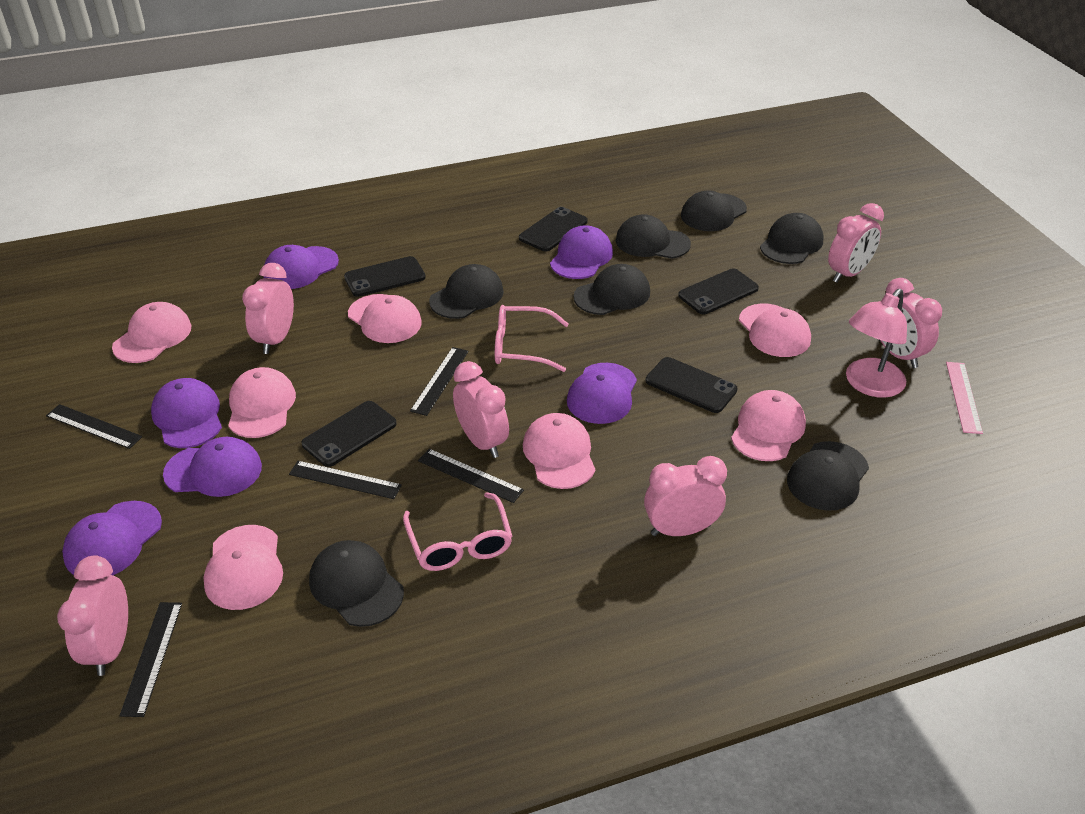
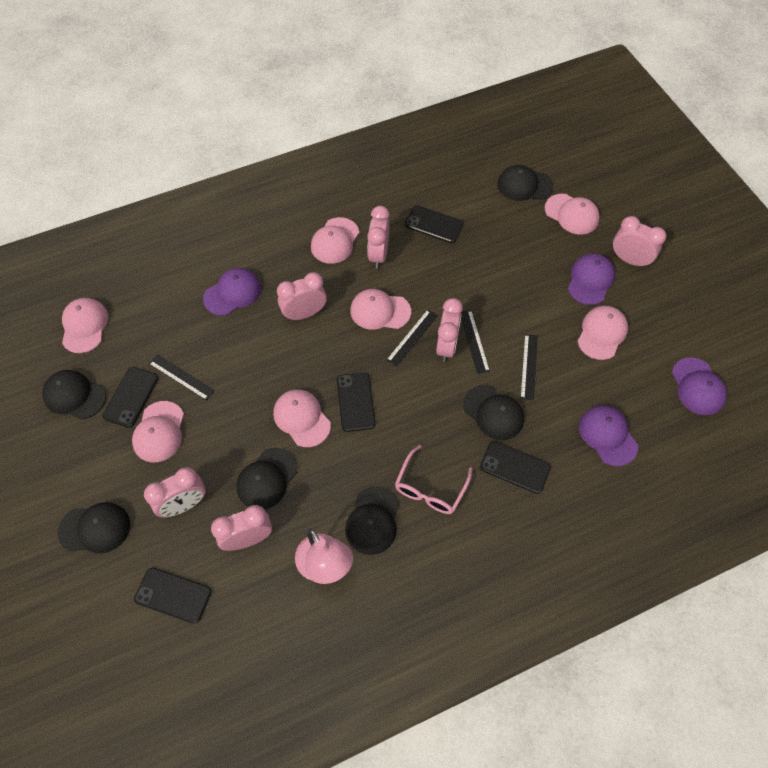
black cap: 7 -> 6
black ruler: 5 -> 4
pink glasses: 2 -> 1
pink ruler: 1 -> 0
purple cap: 6 -> 4

